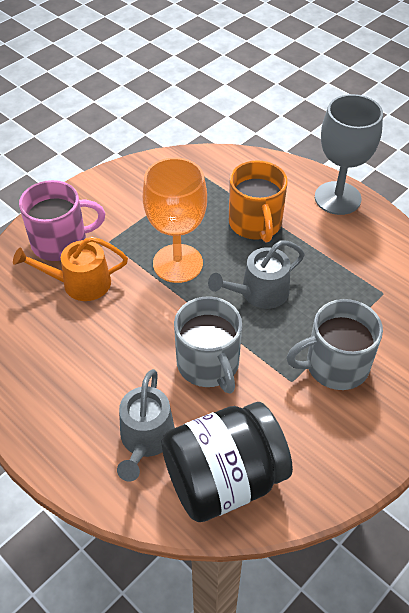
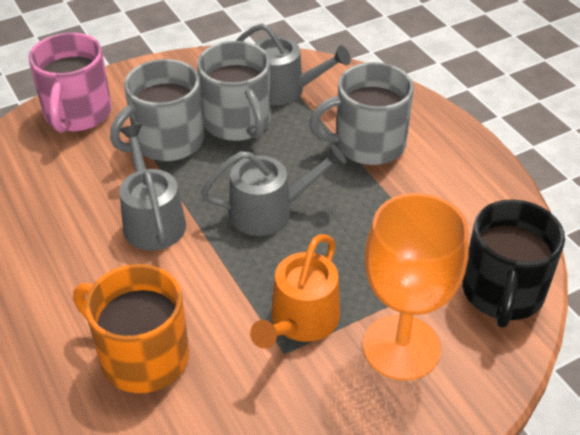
black jar: 1 -> 0
black mug: 0 -> 1
grey goblet: 1 -> 0
grey mug: 2 -> 3
grey watering can: 2 -> 3

